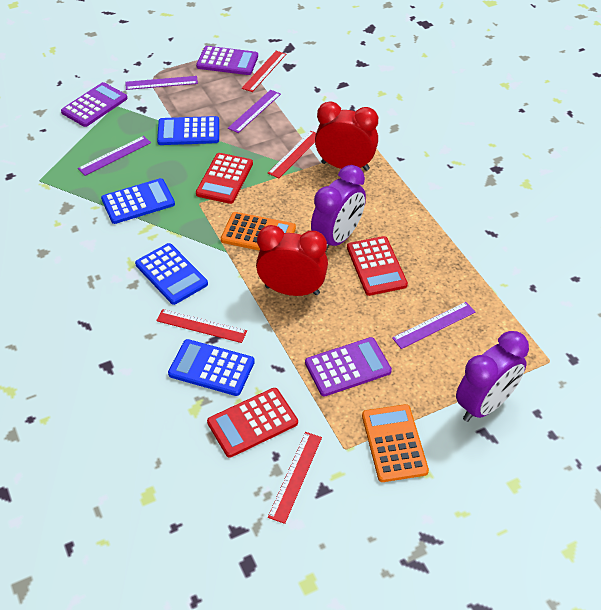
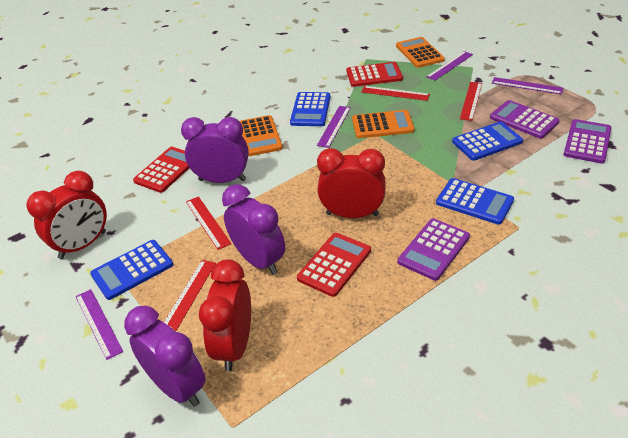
orange calculator: 2 -> 3
purple clock: 2 -> 3
red clock: 2 -> 3

